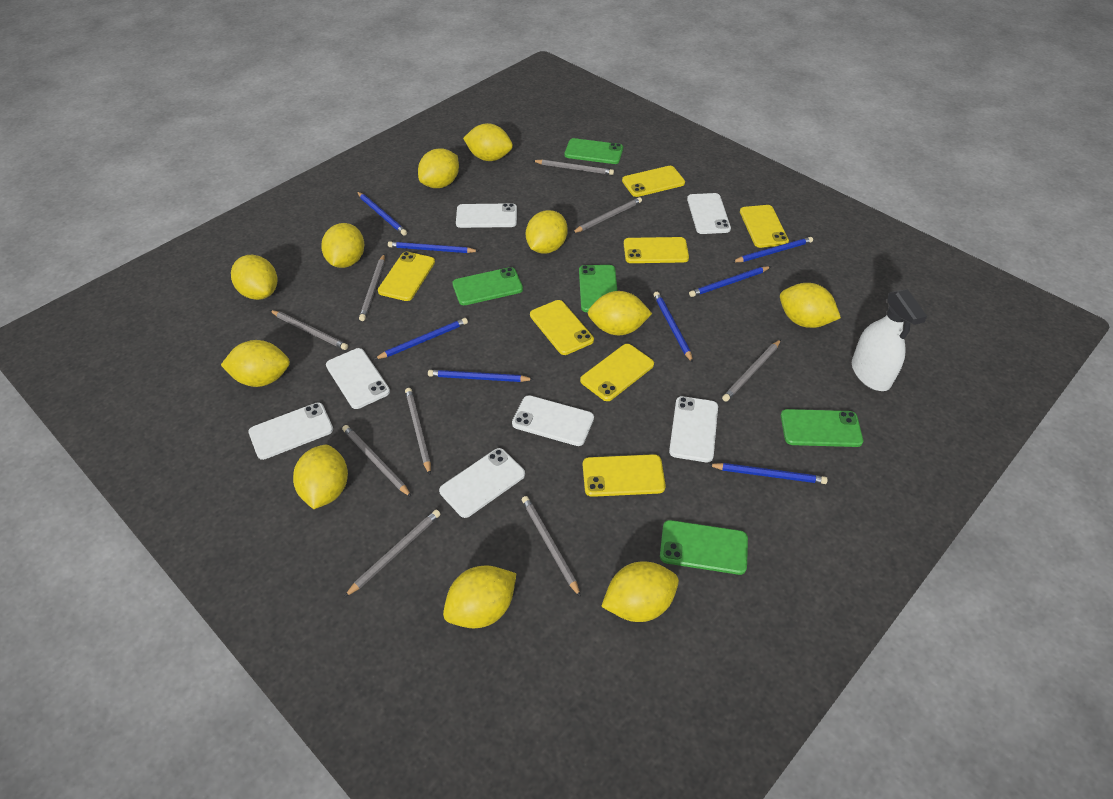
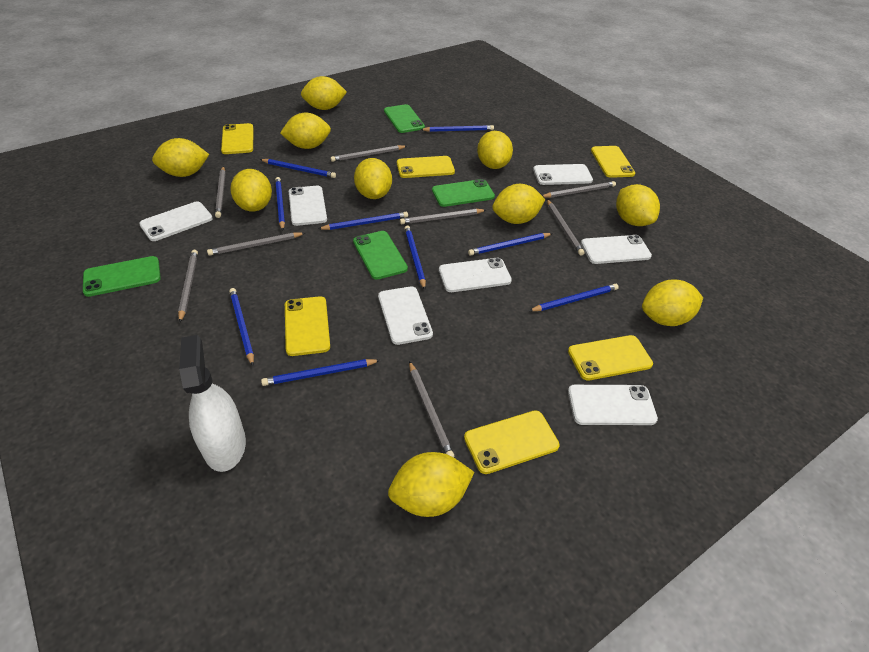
blue pencil: 8 -> 9
green phone: 5 -> 4
grey pencil: 9 -> 8
yellow lemon: 11 -> 10
yellow phone: 7 -> 6

